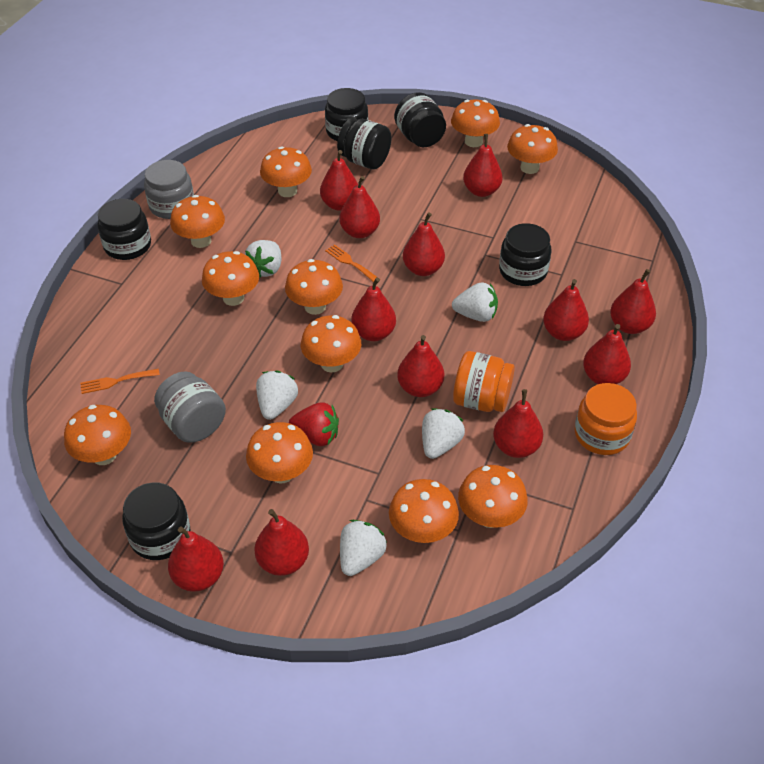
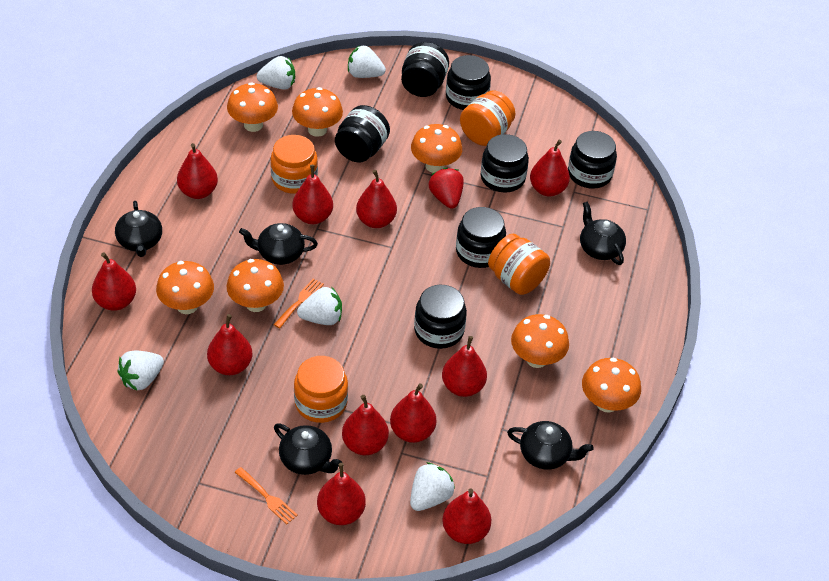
black jar: 6 -> 7
black teapot: 0 -> 5
grey jar: 2 -> 0
orange jar: 2 -> 4
orange mushroom: 11 -> 7
red pear: 12 -> 11

